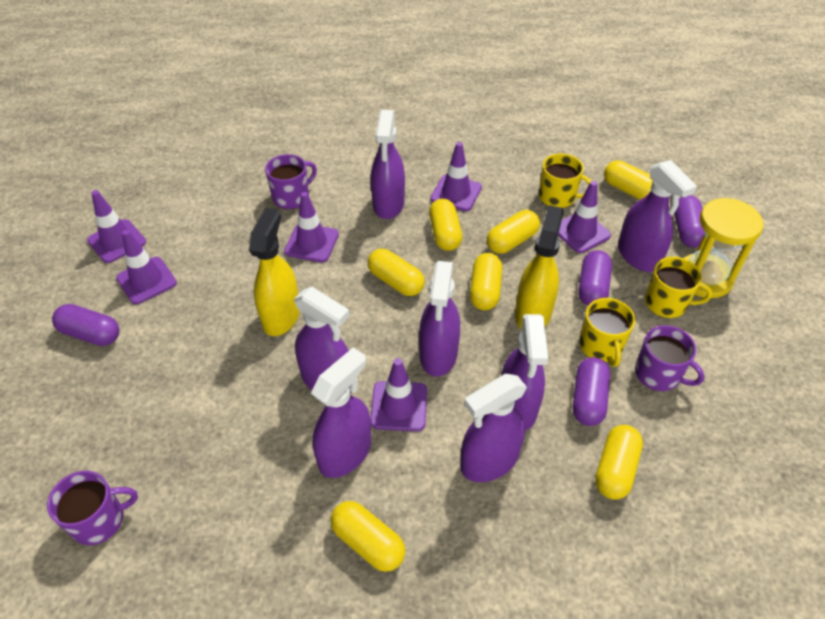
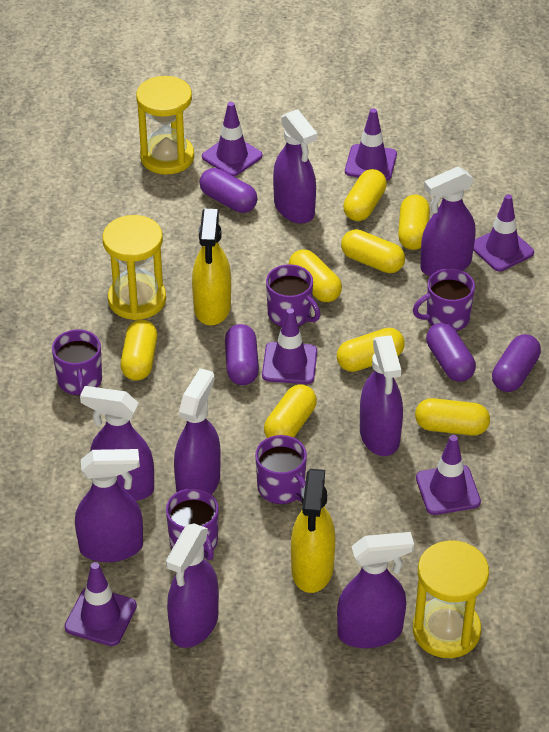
purple mug: 3 -> 5
purple spray bottle: 7 -> 8
yellow capsule: 7 -> 8
yellow hourglass: 1 -> 3
yellow mug: 3 -> 0

